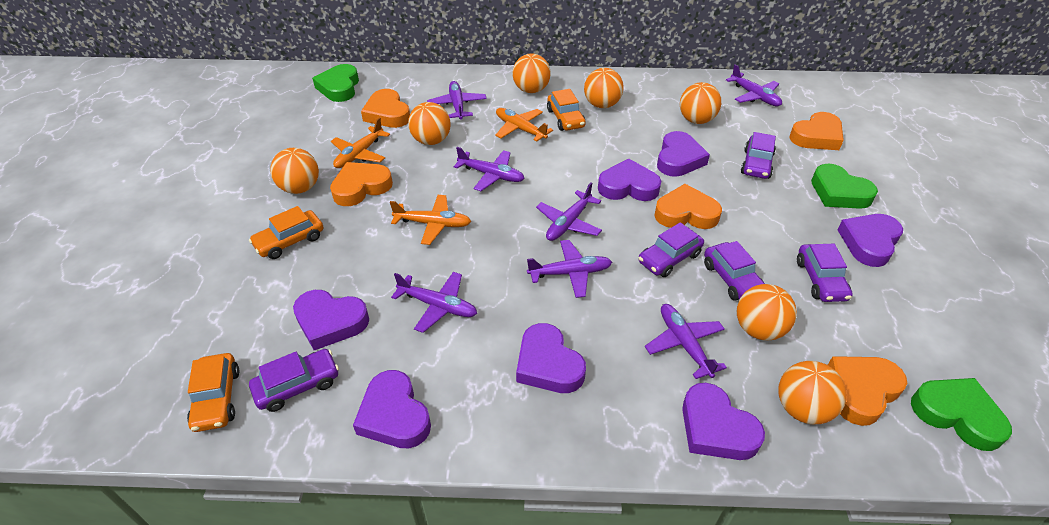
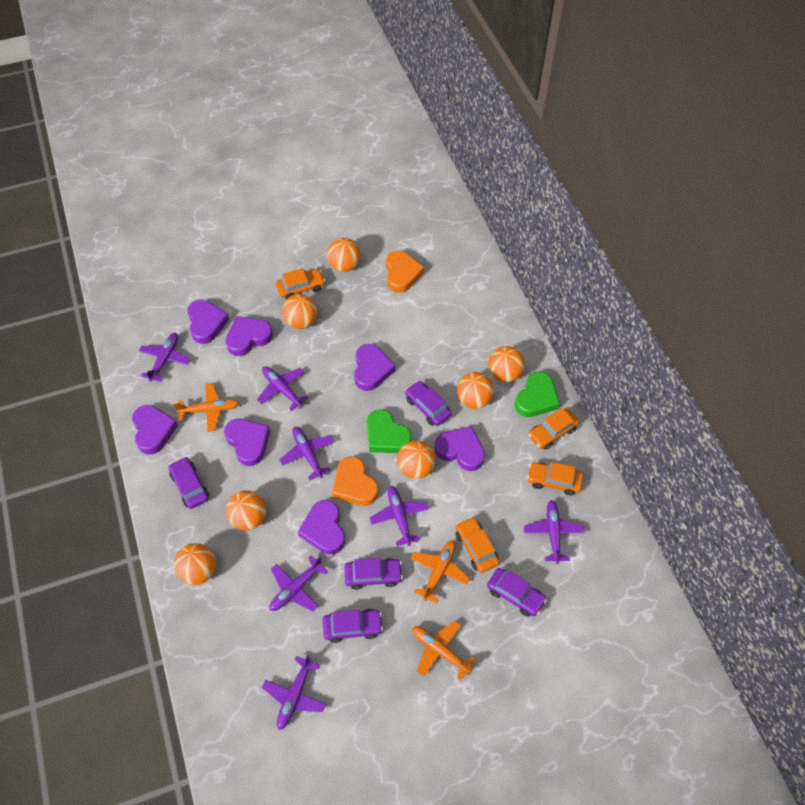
green heart: 3 -> 2
orange car: 3 -> 4
orange heart: 5 -> 2

